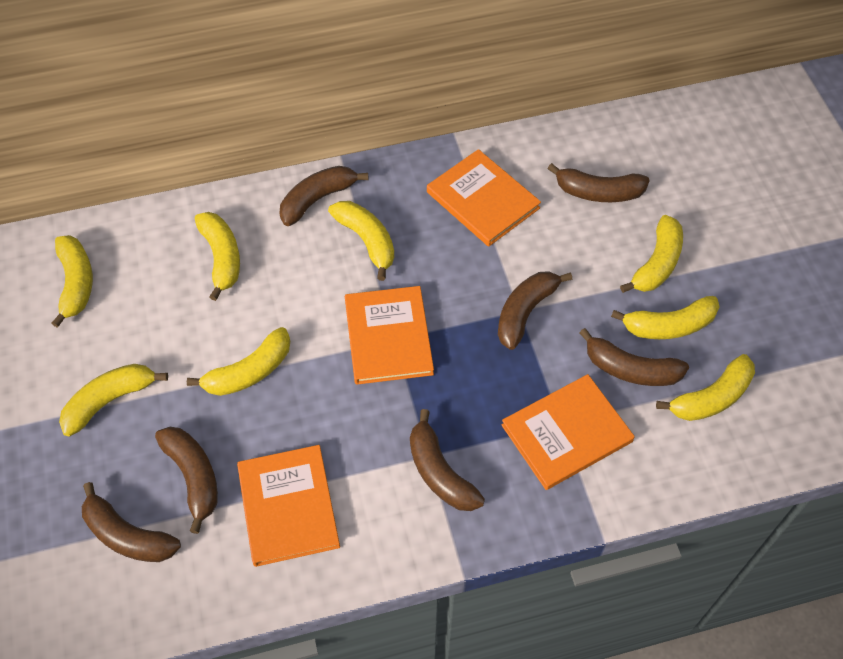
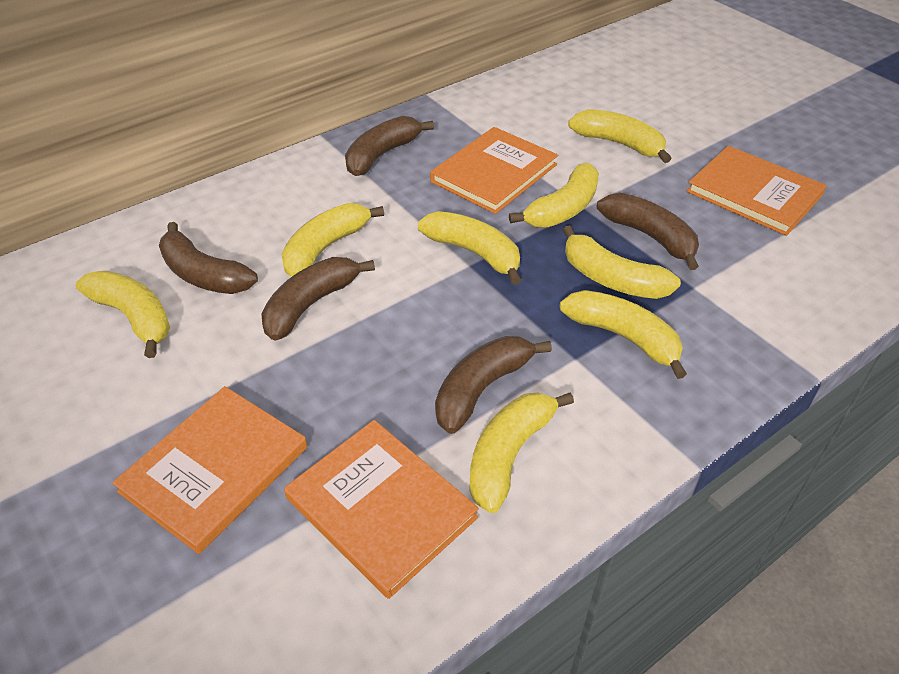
brown banana: 7 -> 5

